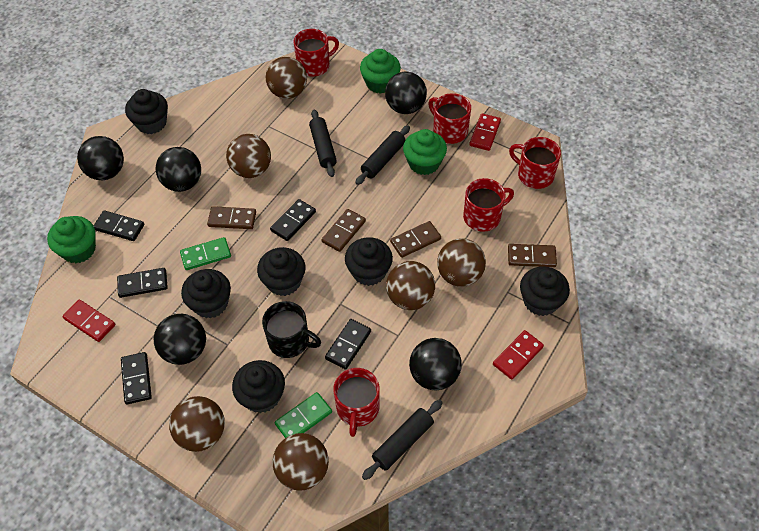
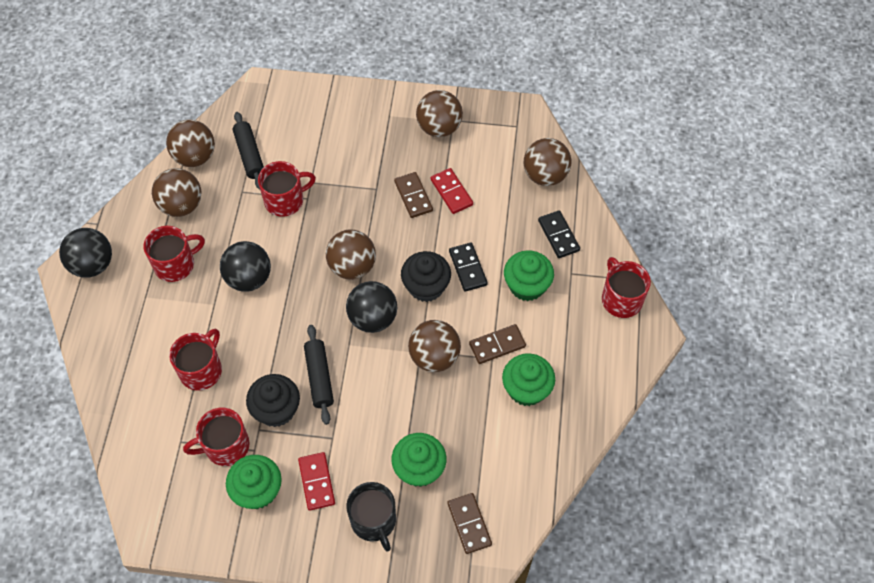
black ball: 5 -> 3
black cupcake: 6 -> 2
black domino: 5 -> 2
black rolling pin: 3 -> 2
brown domino: 4 -> 3
green cupcake: 3 -> 4
green domino: 2 -> 0
red domino: 3 -> 2

